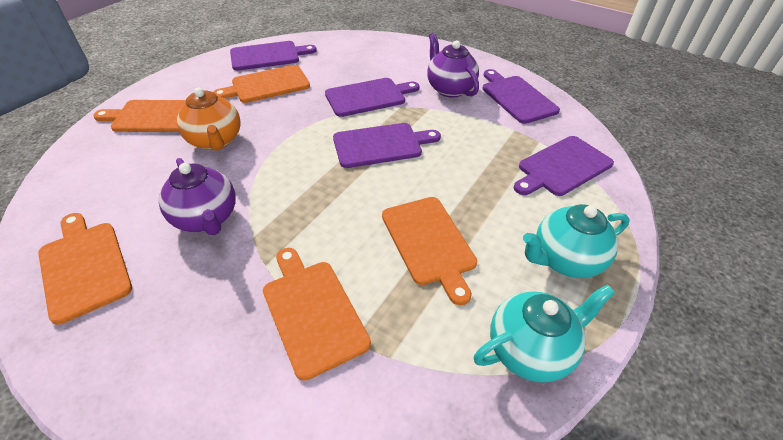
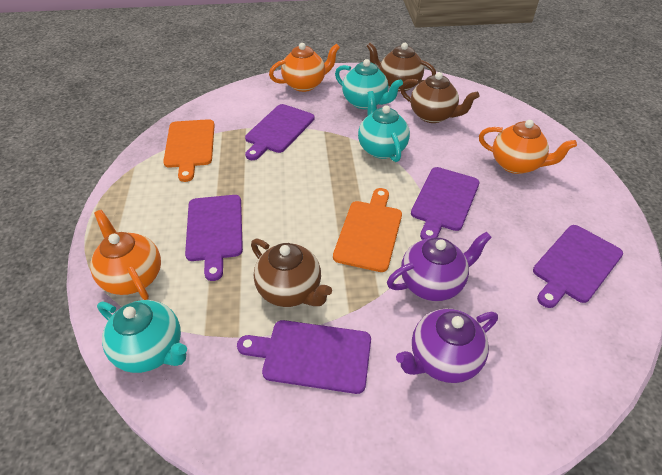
brown teapot: 0 -> 3
orange cutting board: 5 -> 2
orange teapot: 1 -> 3
turquoise teapot: 2 -> 3

